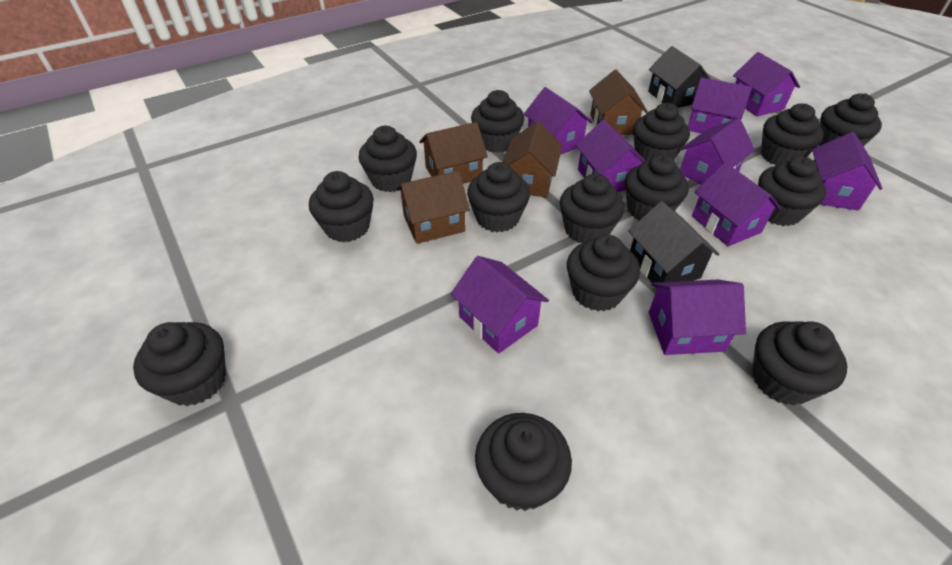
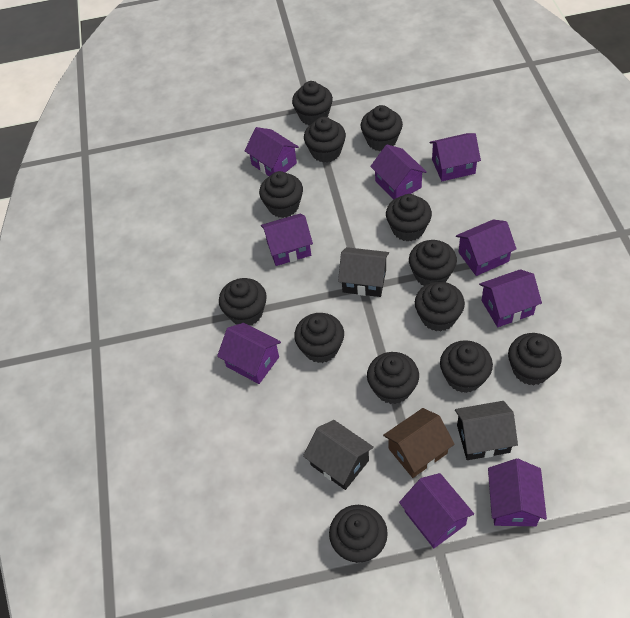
black cupcake: 14 -> 13
black house: 2 -> 3
brown house: 4 -> 1

